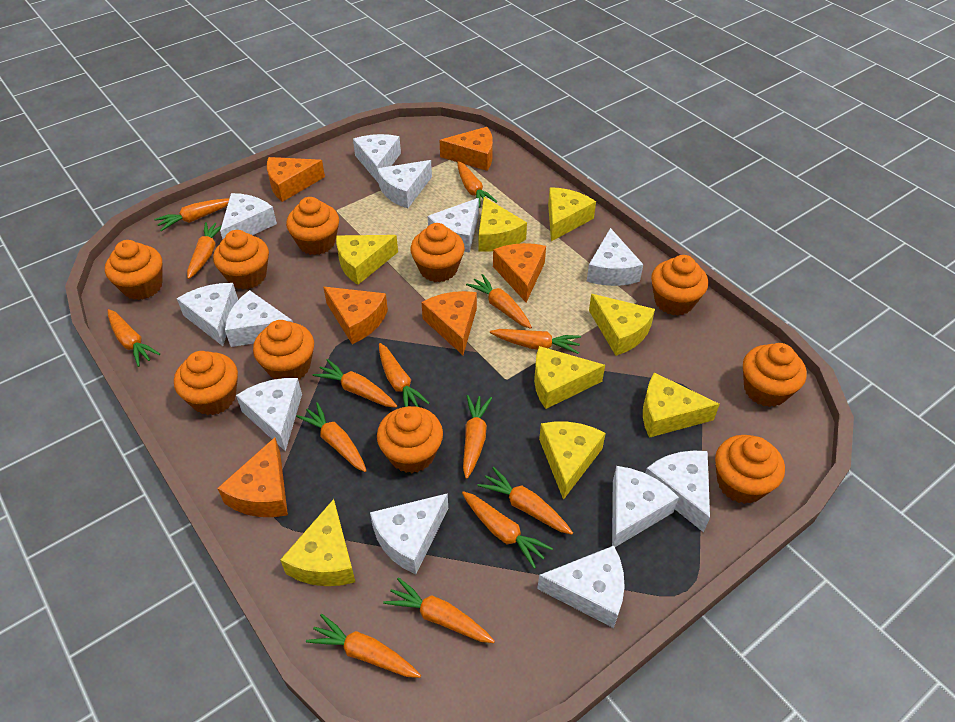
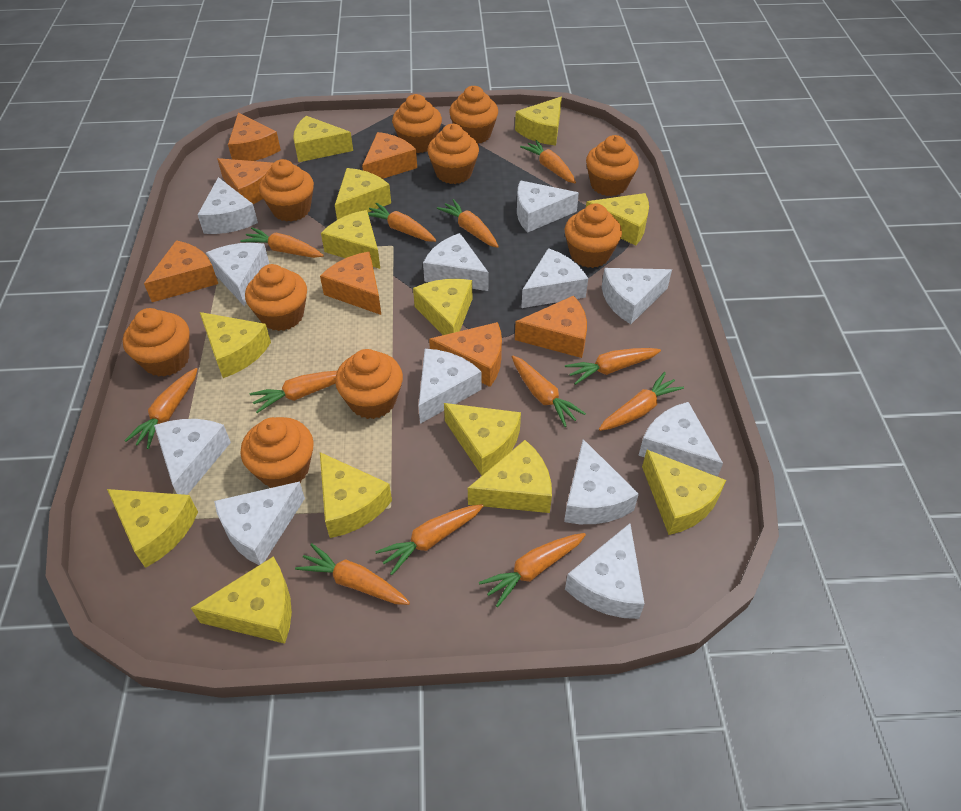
orange carrot: 14 -> 12
orange cheese: 6 -> 7
yellow cheese: 8 -> 13

